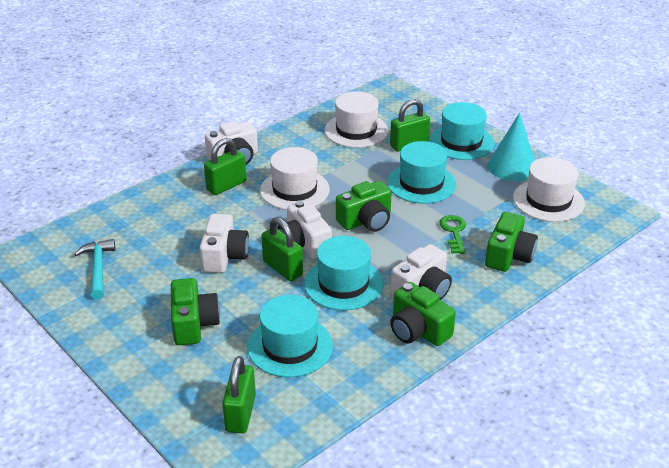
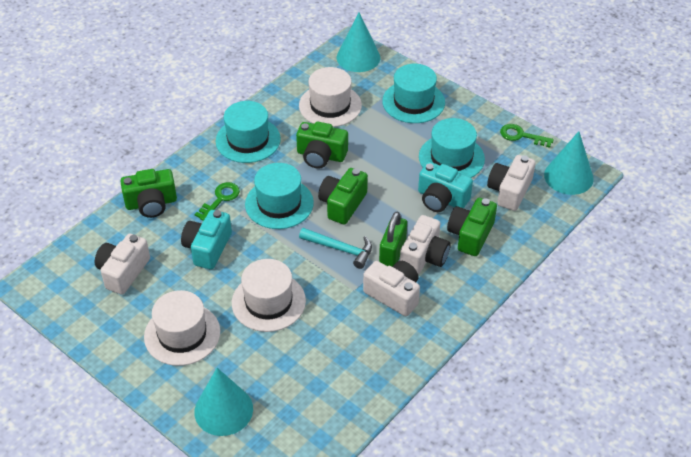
green key: 1 -> 2
green padlock: 4 -> 1
turquoise camera: 0 -> 2
turquoise cone: 1 -> 3

